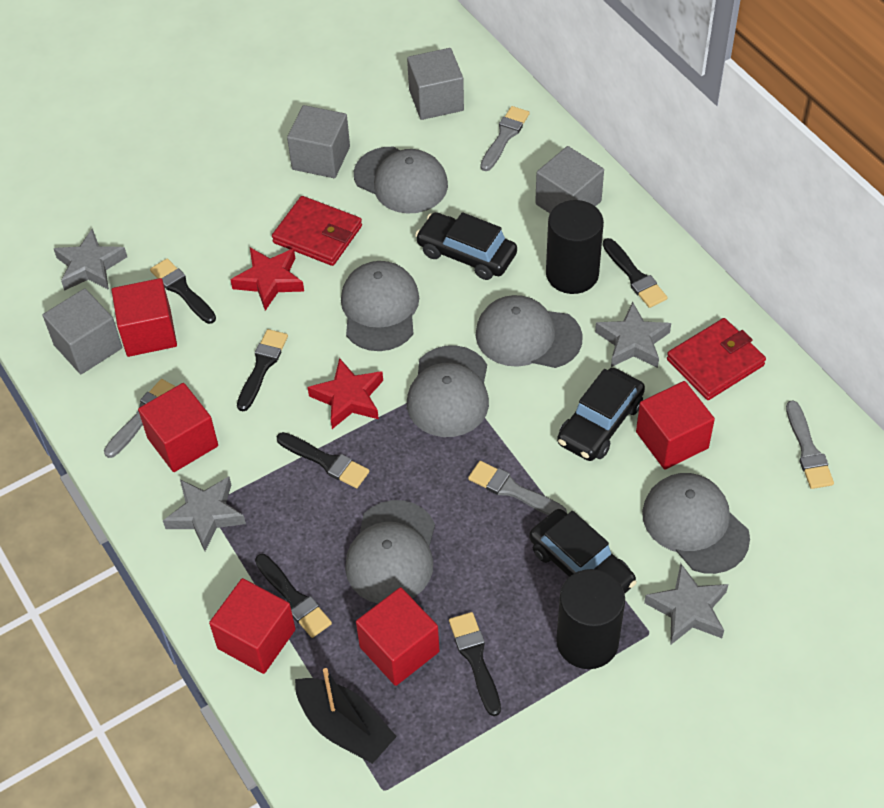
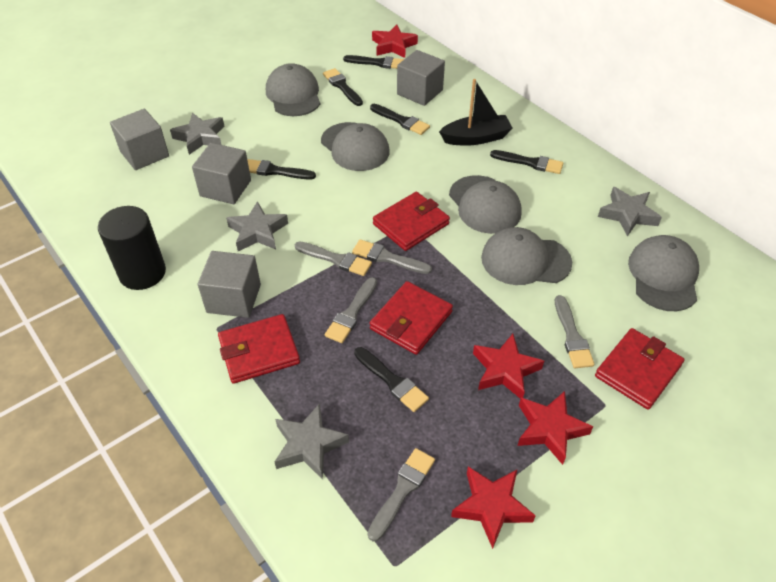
black car: 3 -> 0
black cylinder: 2 -> 1
grey brush: 4 -> 5
grey cap: 6 -> 5
red cube: 5 -> 0
red star: 2 -> 4
red wallet: 2 -> 4

